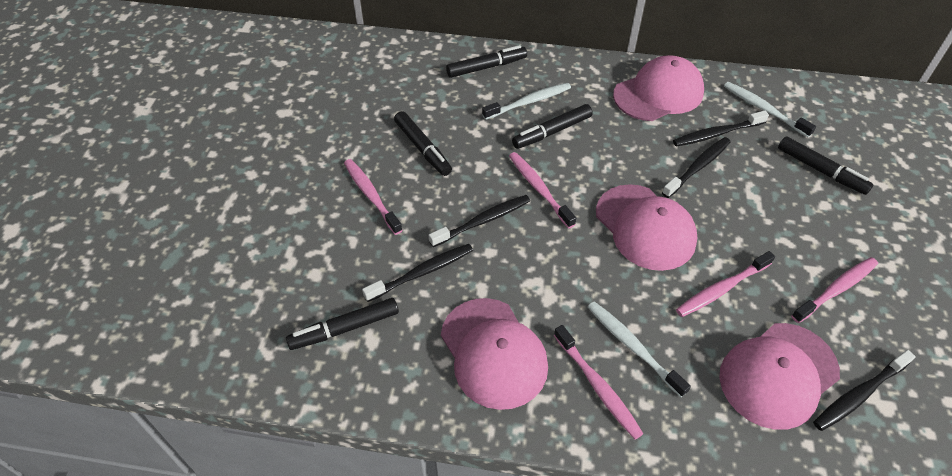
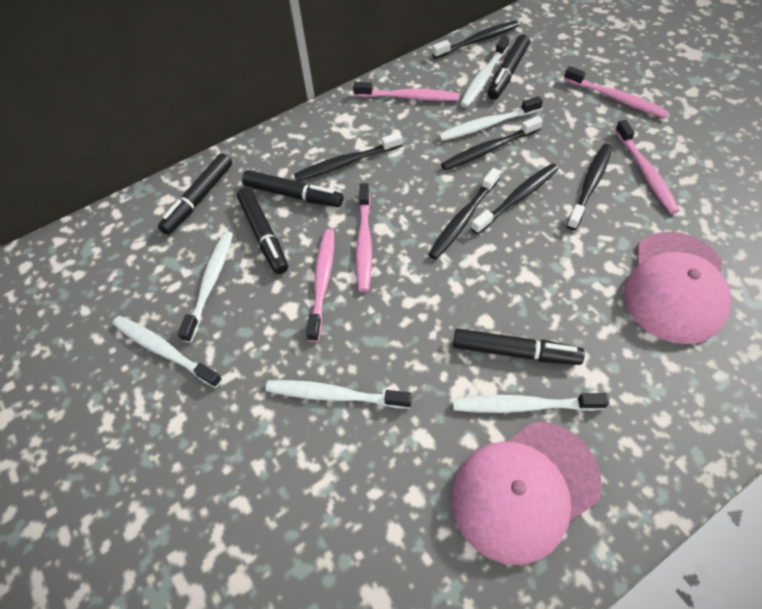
black toothbrush: 5 -> 6
pink cap: 4 -> 2
white toothbrush: 3 -> 6

